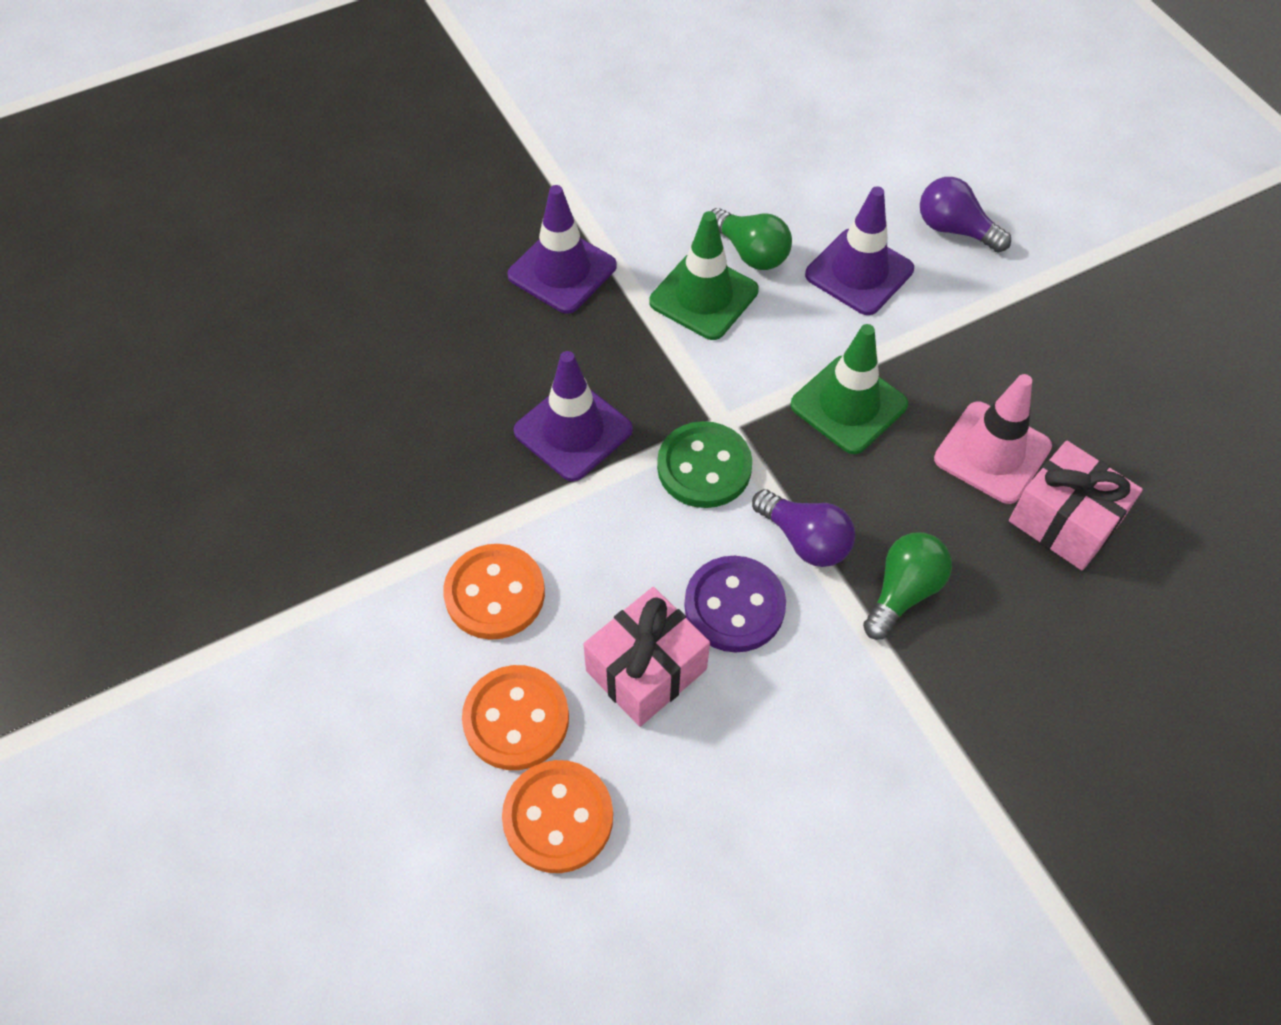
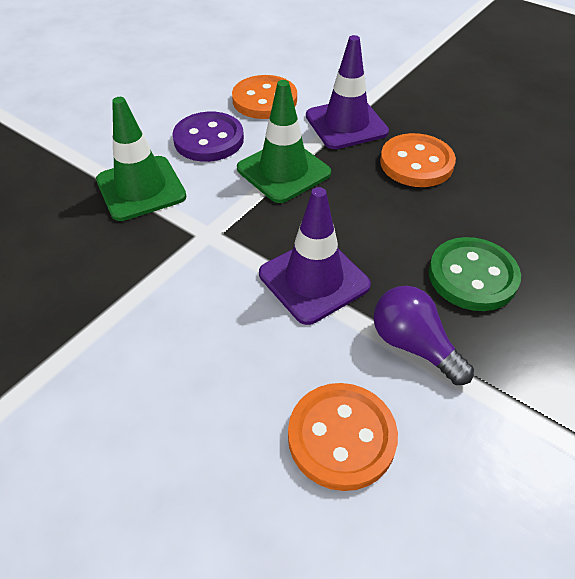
green light bulb: 2 -> 0
pink gift: 2 -> 0
pink traffic cone: 1 -> 0
purple light bulb: 2 -> 1
purple traffic cone: 3 -> 2

